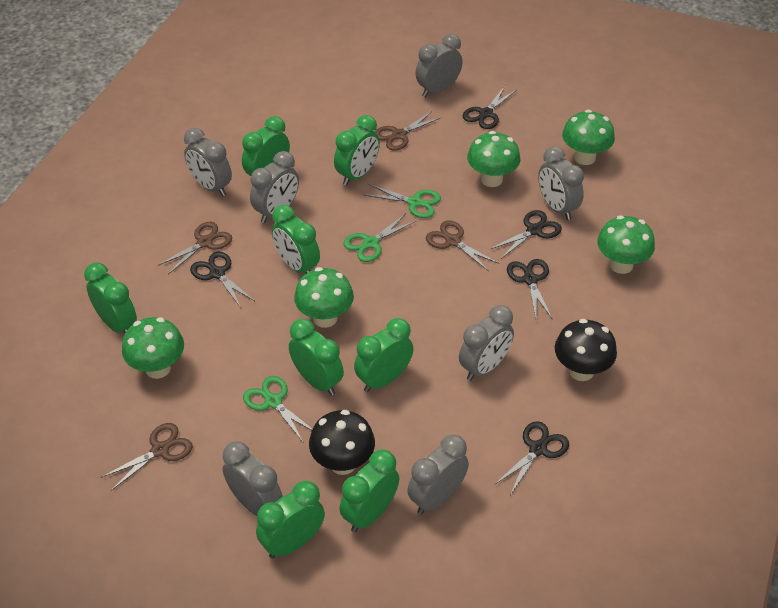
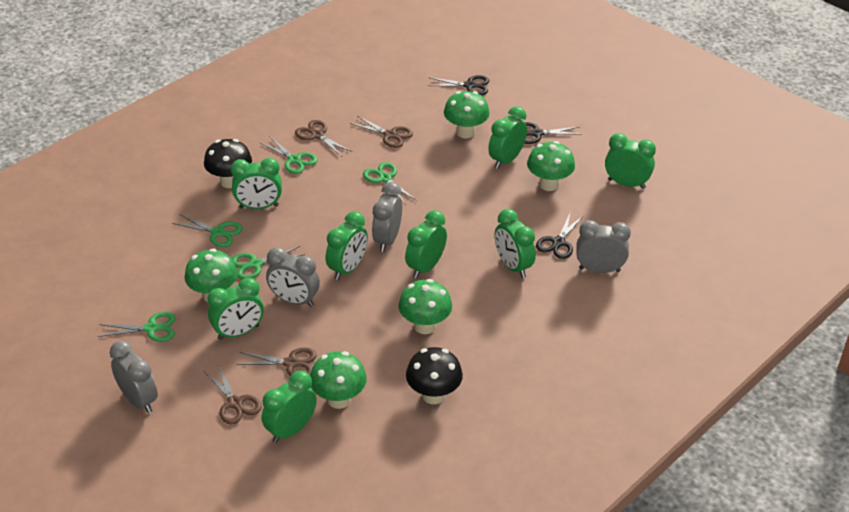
black scissors: 5 -> 3
green scissors: 3 -> 5
grey clock: 7 -> 4

